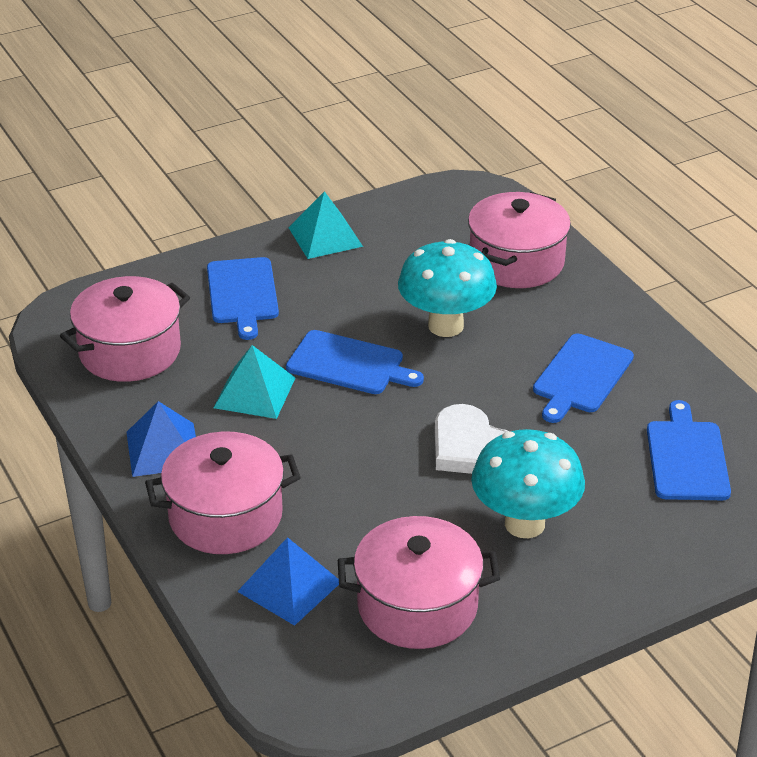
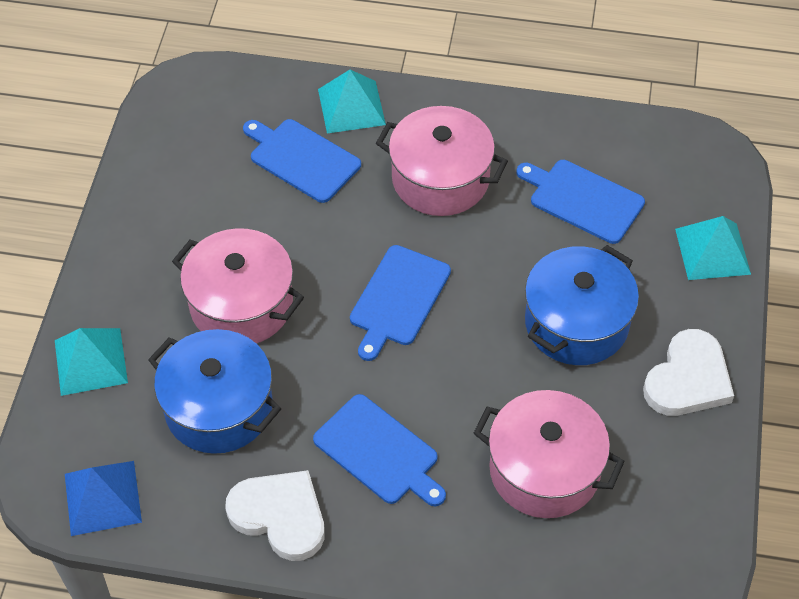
blue pot: 0 -> 2
blue pyramid: 2 -> 1
pink pot: 4 -> 3
turquoise mushroom: 2 -> 0
turquoise pyramid: 2 -> 3
white heart: 1 -> 2

